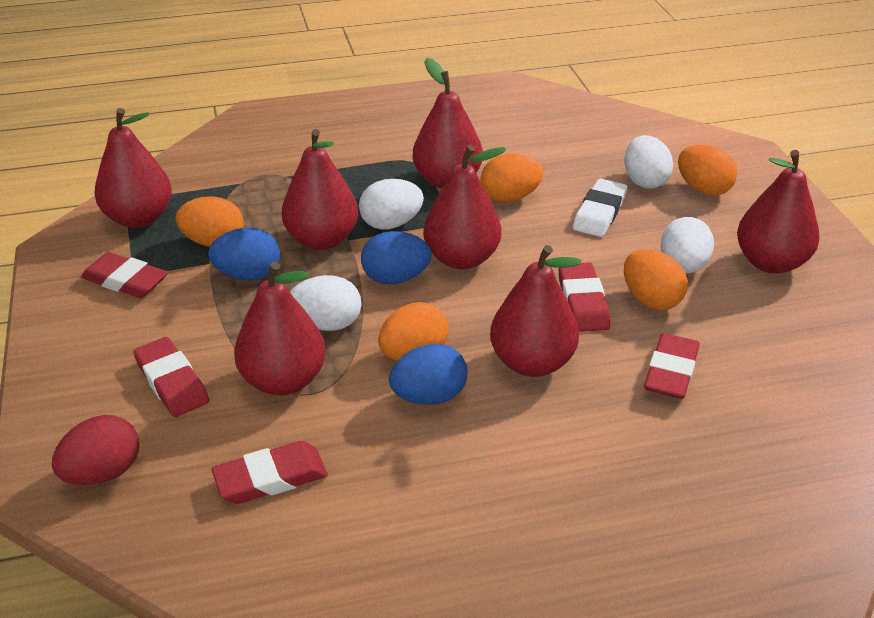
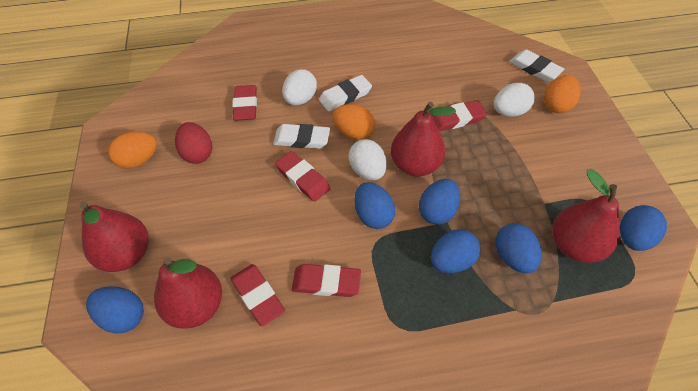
blue egg: 3 -> 6
orange egg: 5 -> 3
red pear: 7 -> 4
white egg: 4 -> 3
white eraser: 1 -> 3

